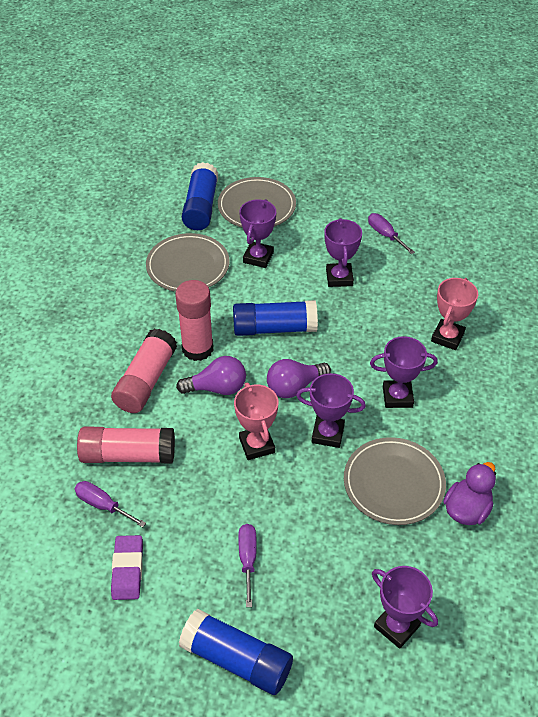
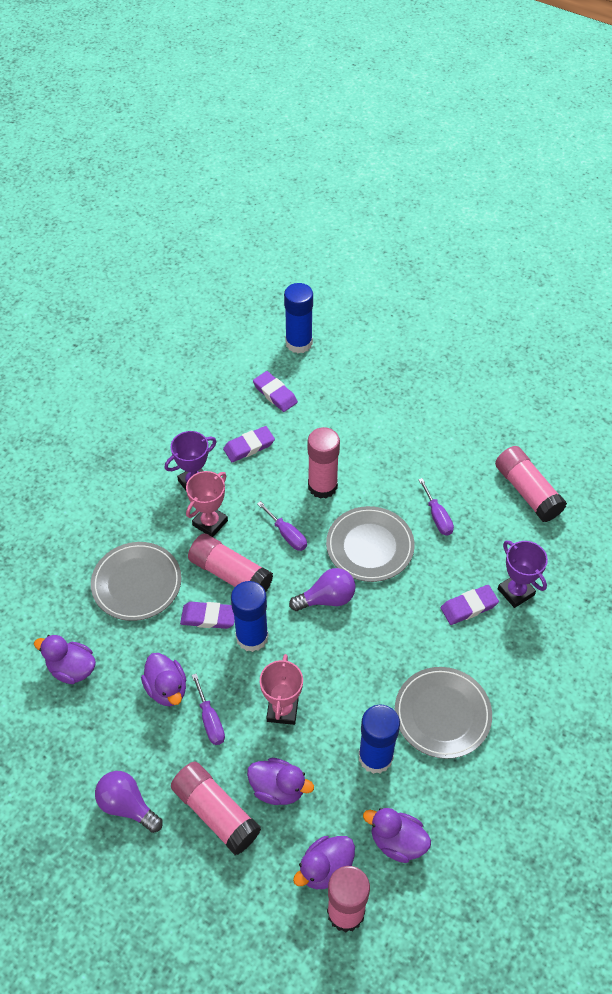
pink glue stick: 3 -> 5
purple duck: 1 -> 5
purple eraser: 1 -> 4
purple trophy: 5 -> 2

